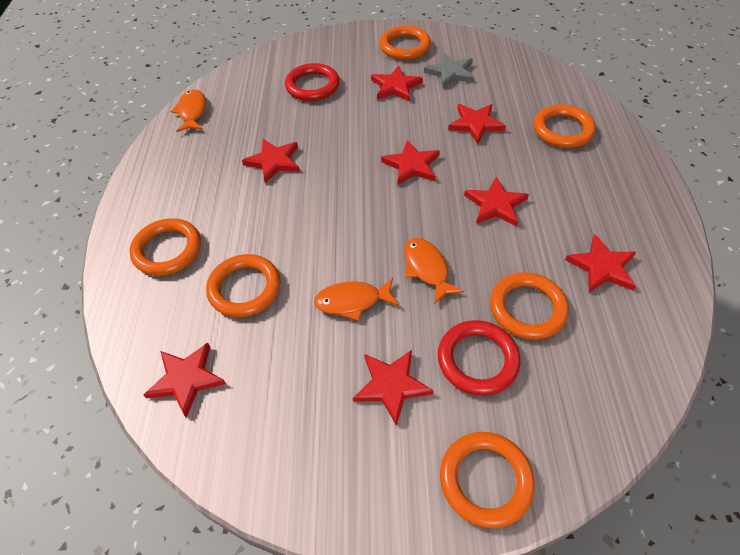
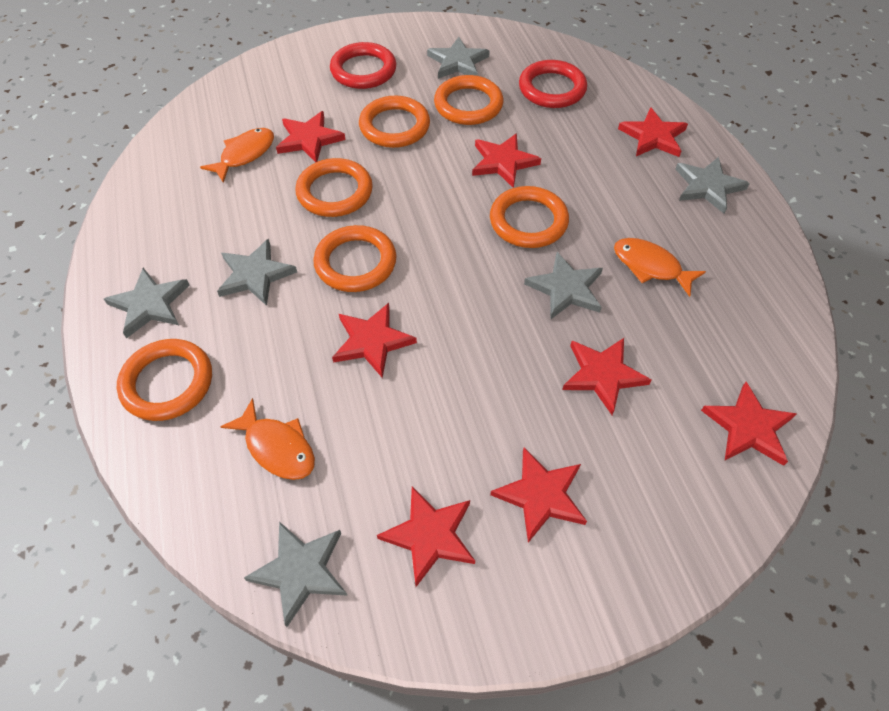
grey star: 1 -> 6

